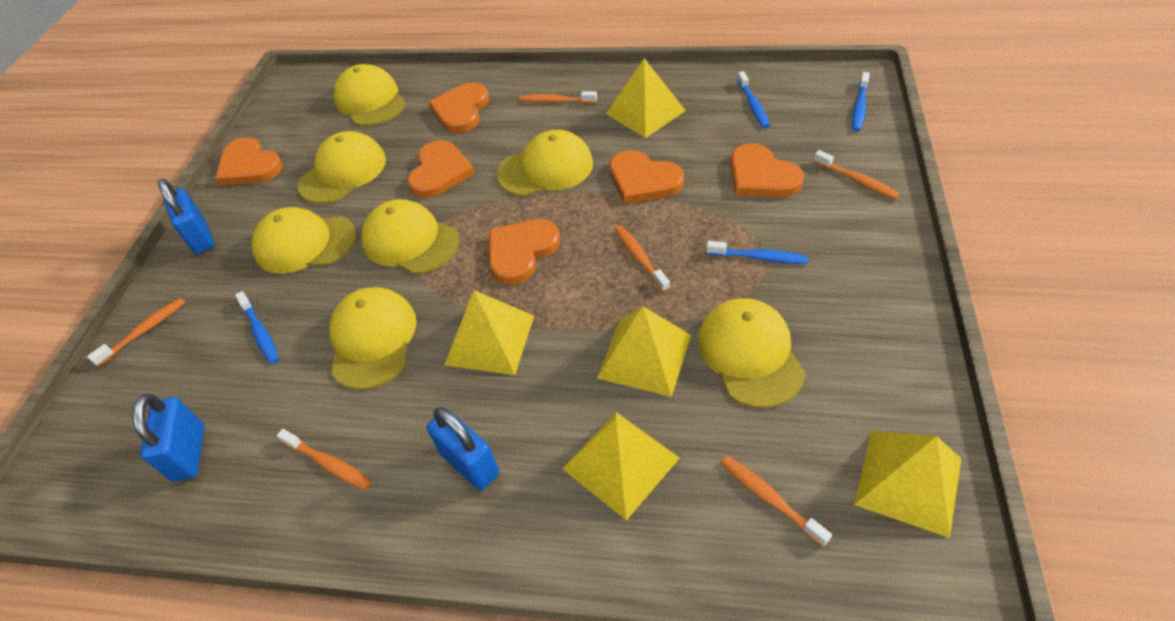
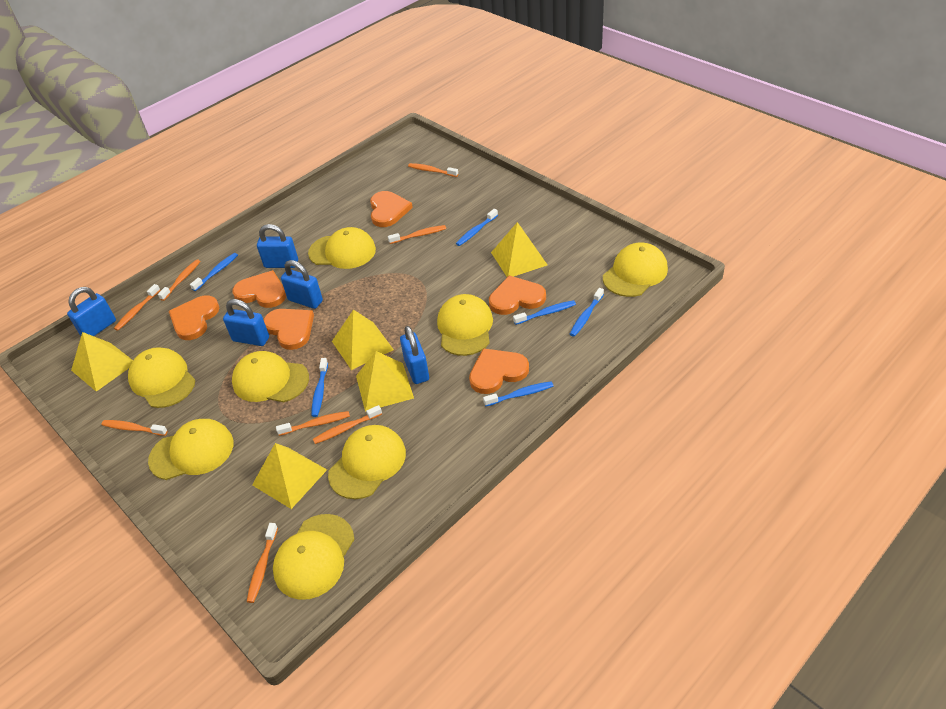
blue padlock: 3 -> 5
blue toothbrush: 4 -> 6
orange toothbrush: 6 -> 8
yellow cap: 7 -> 8

